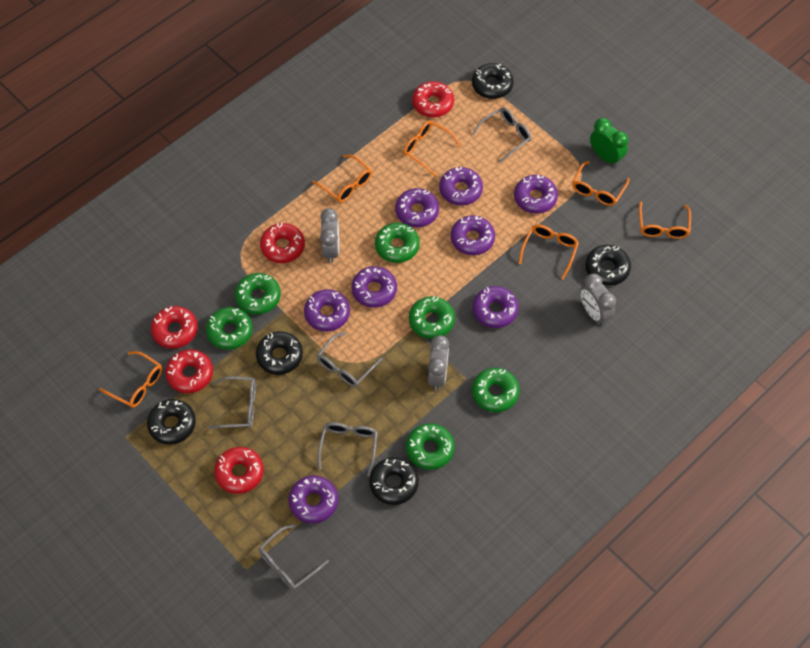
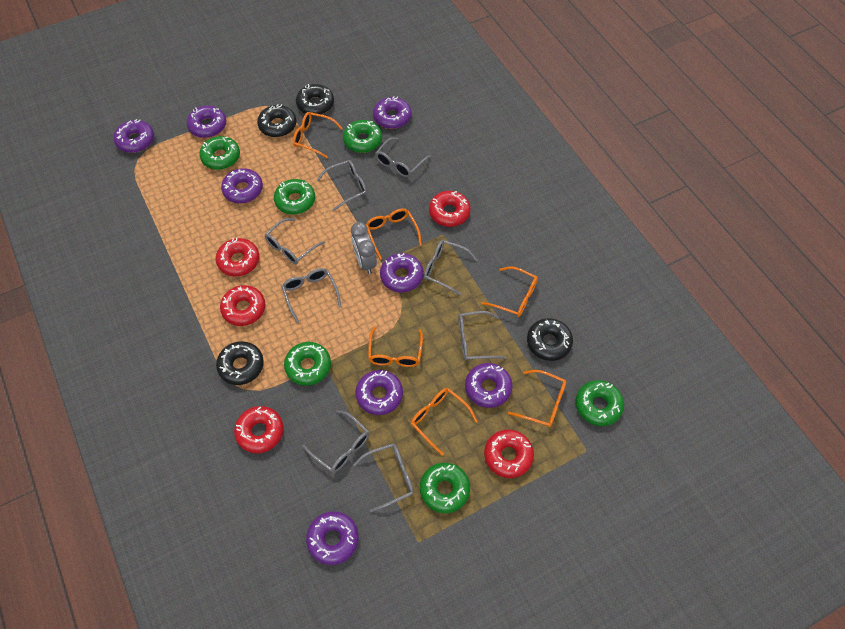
black donut: 5 -> 4
green clock: 1 -> 0
grey clock: 3 -> 1
grey glasses: 5 -> 8

